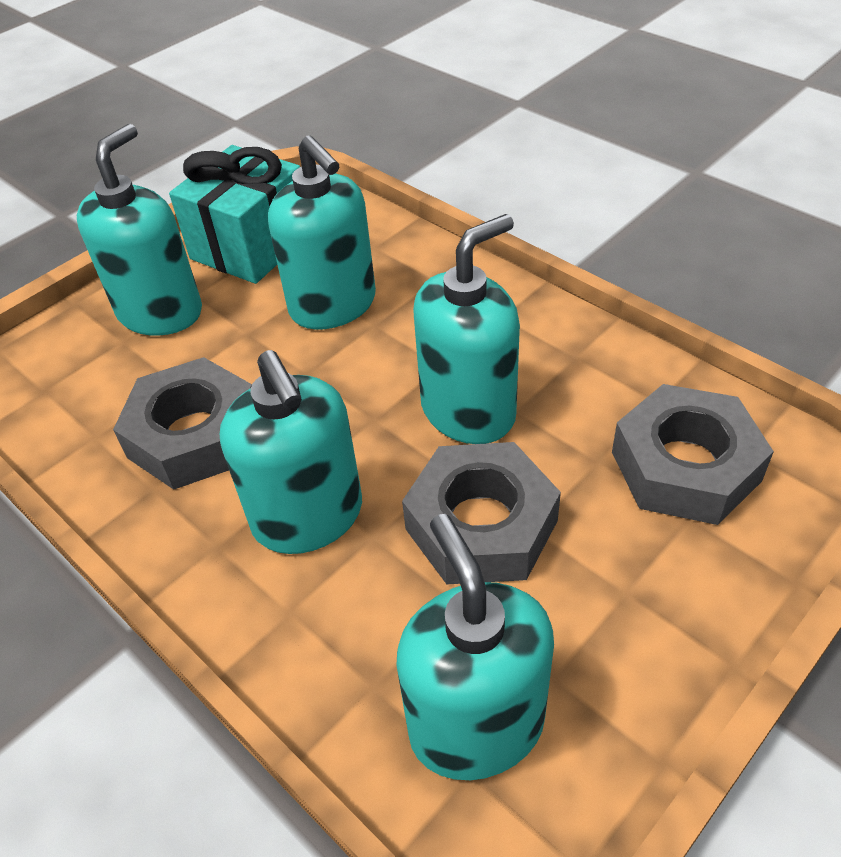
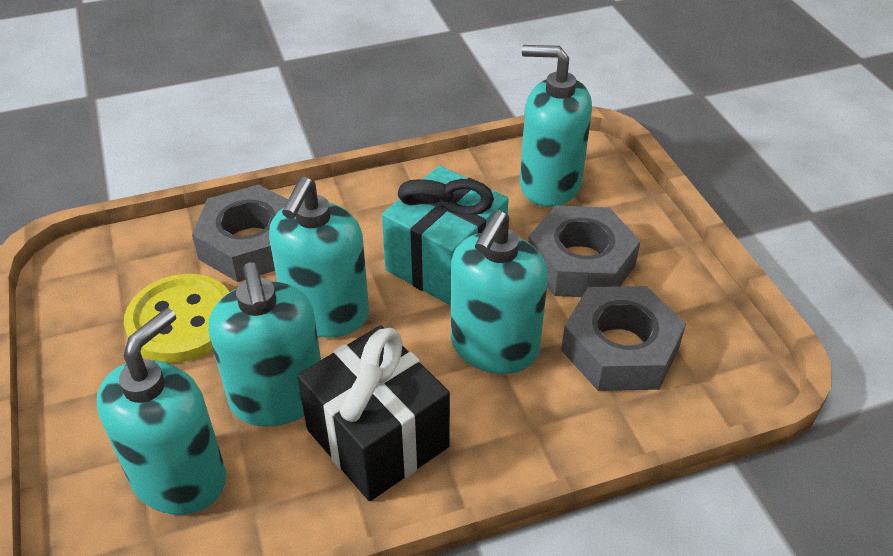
black gift: 0 -> 1
yellow button: 0 -> 1

